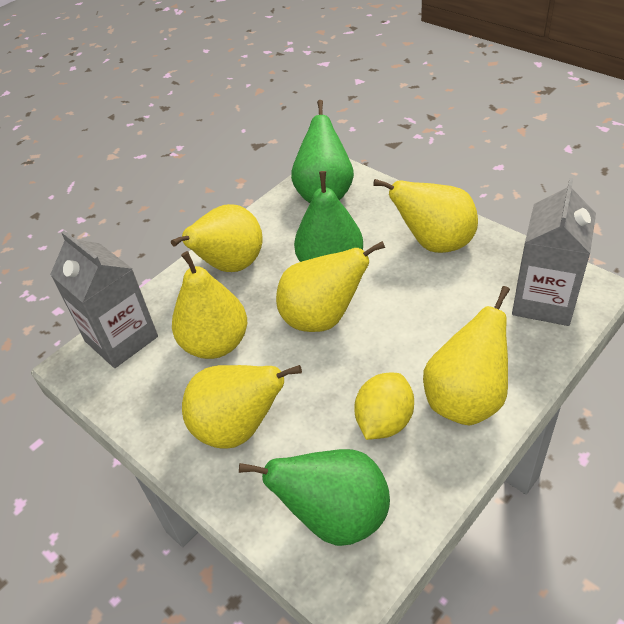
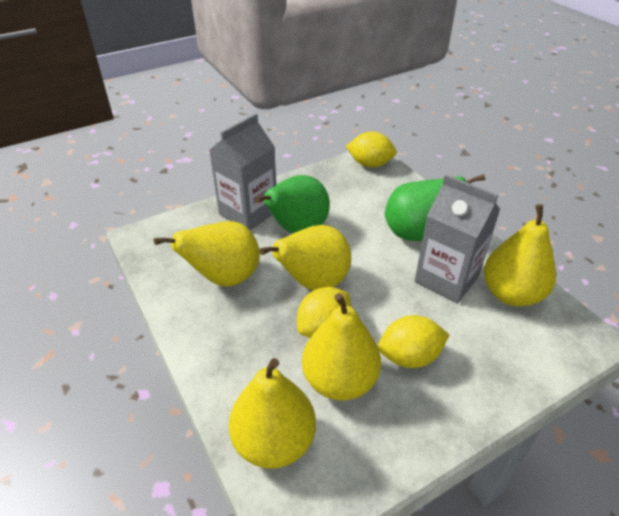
green pear: 3 -> 2
yellow lemon: 1 -> 3
yellow pear: 6 -> 5

